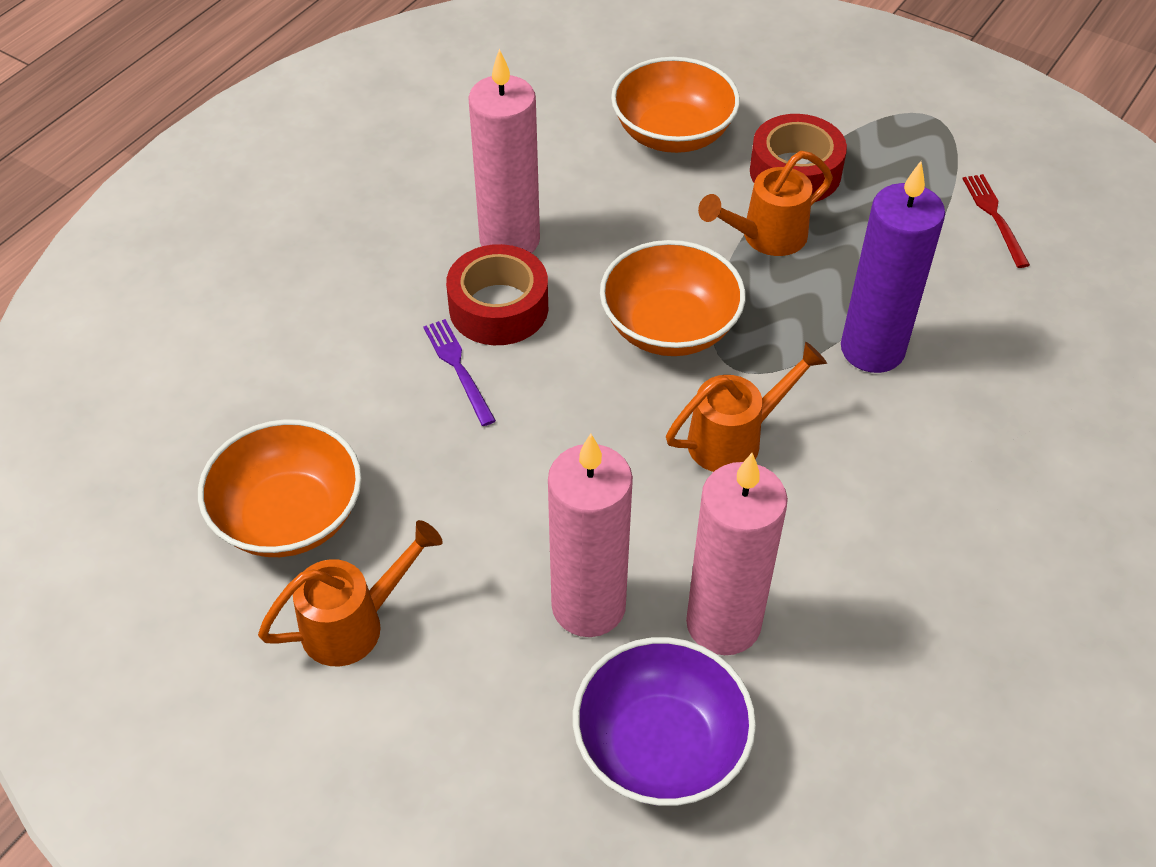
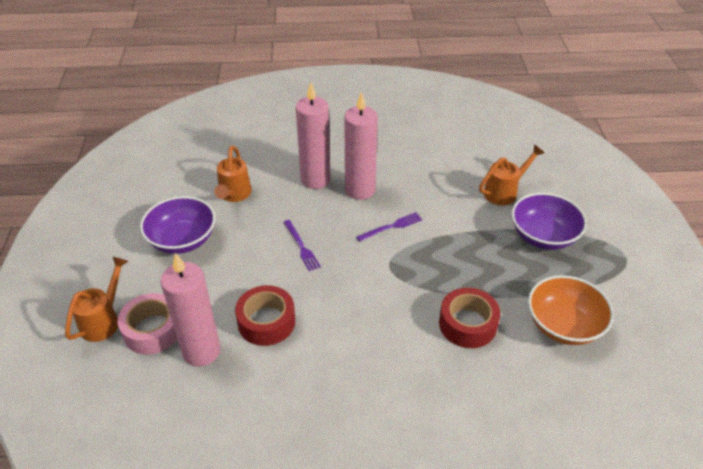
orange bowl: 3 -> 1
pink tape: 0 -> 1
purple bowl: 1 -> 2
purple candle: 1 -> 0
purple fork: 1 -> 2
red fork: 1 -> 0

